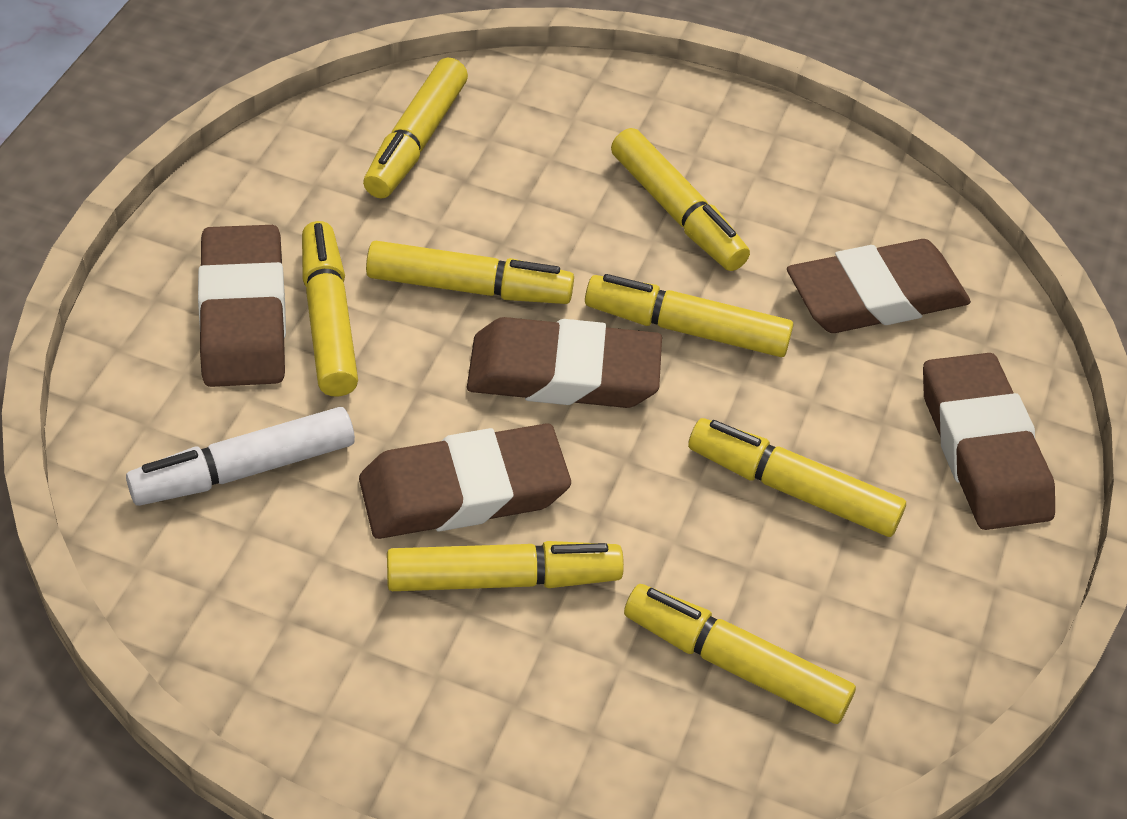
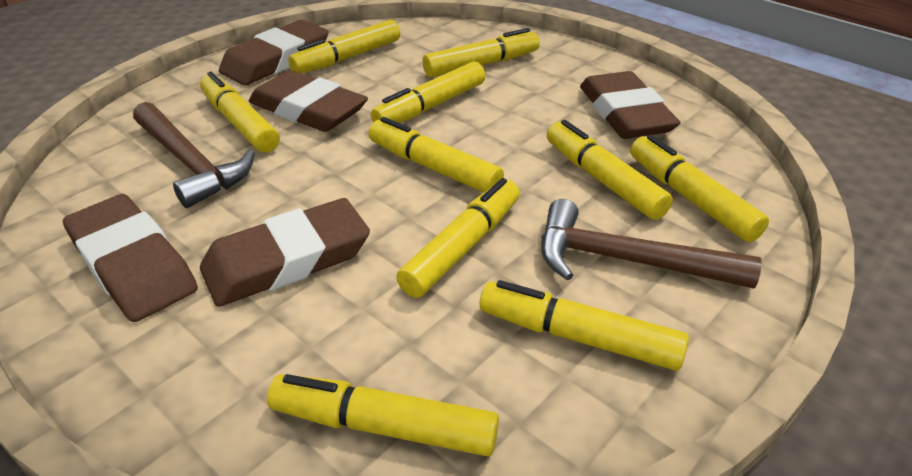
brown hammer: 0 -> 2
white marker: 1 -> 0
yellow marker: 8 -> 10

